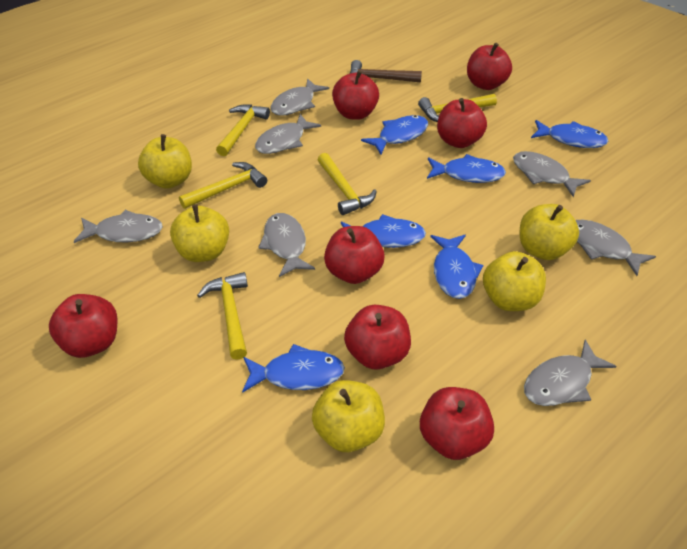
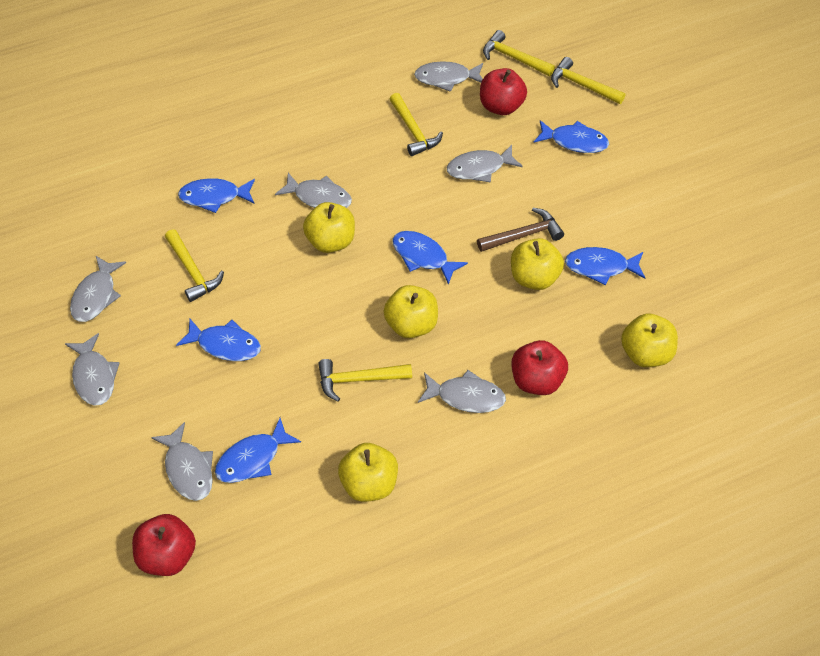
red apple: 7 -> 3

